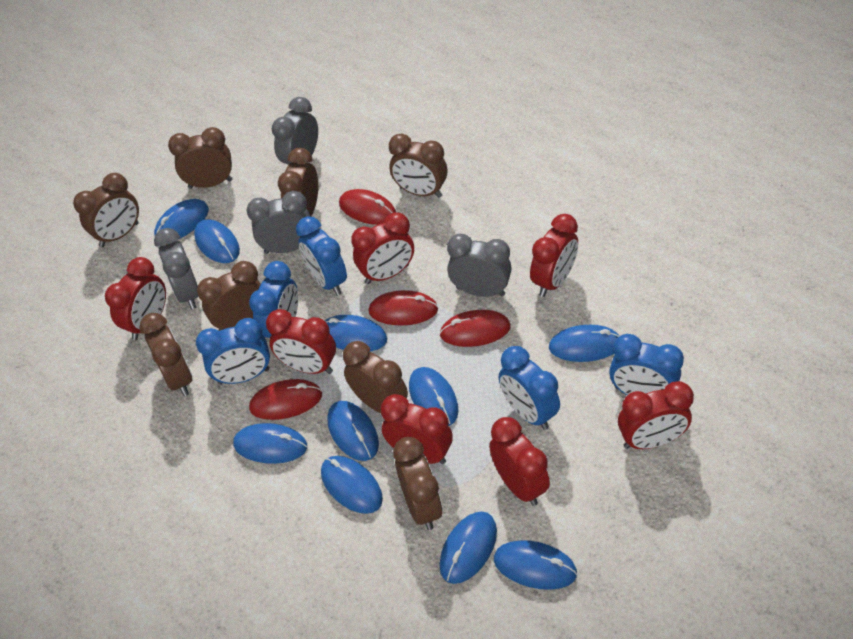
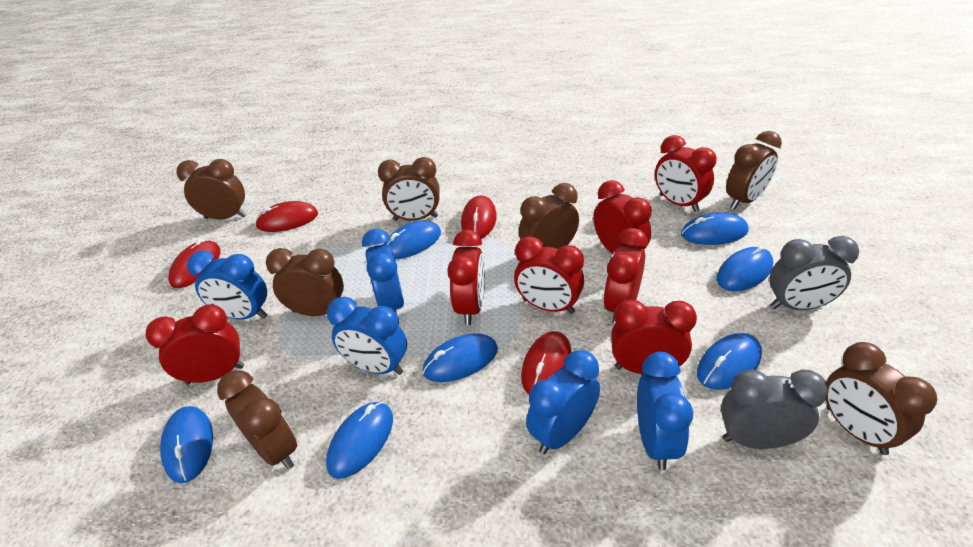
blue mouse: 10 -> 7
brown clock: 8 -> 7
grey clock: 4 -> 2

